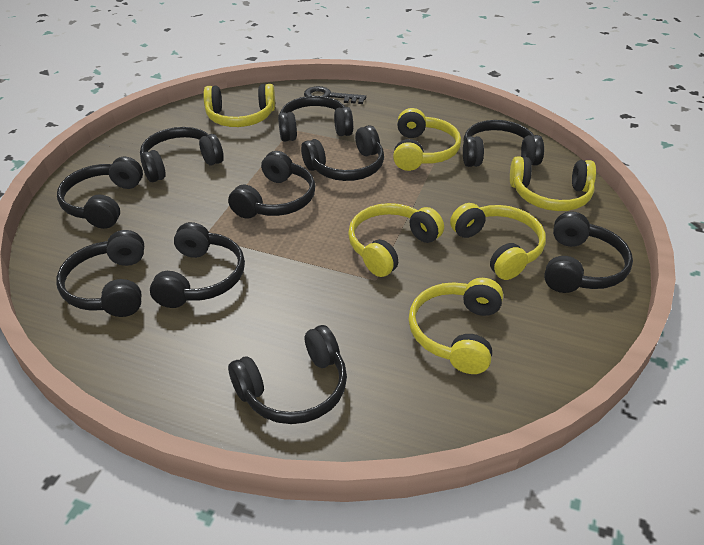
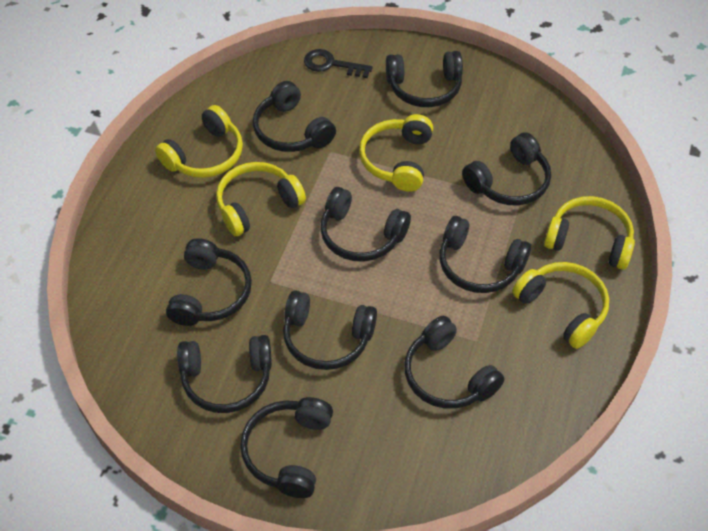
yellow headphones: 6 -> 5

